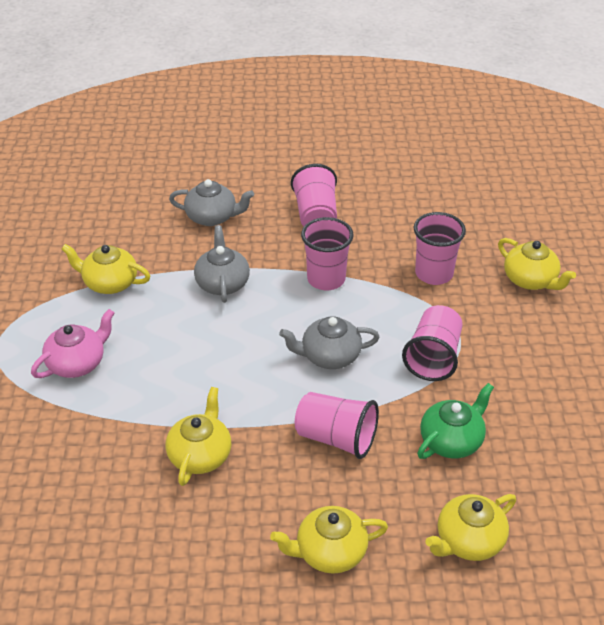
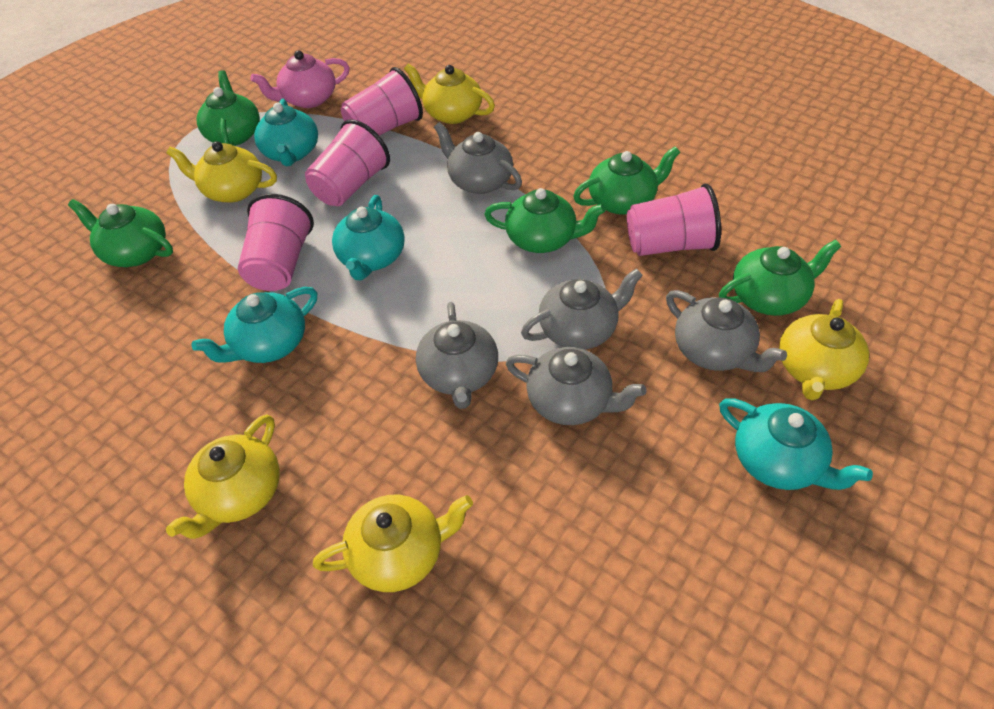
green teapot: 1 -> 5
grey teapot: 3 -> 5
pink cup: 5 -> 4
turquoise teapot: 0 -> 4

